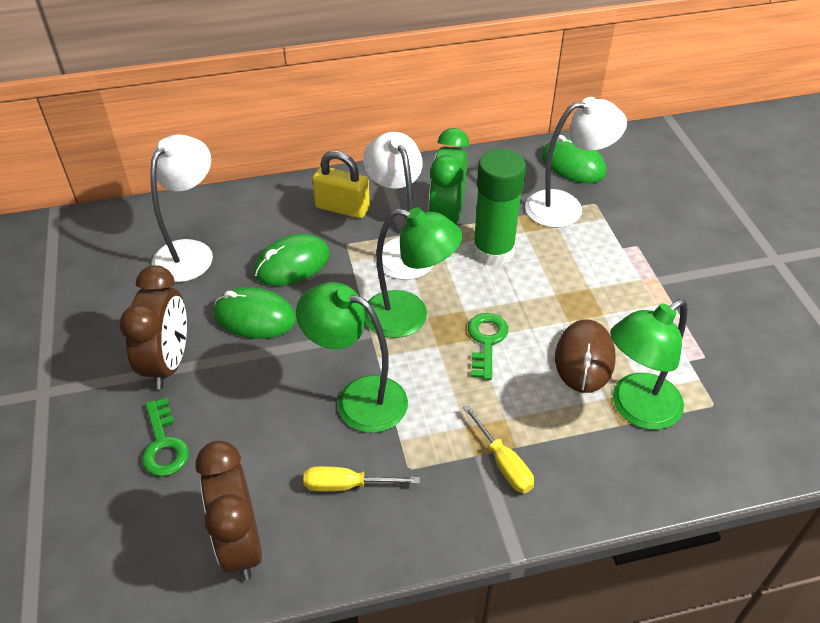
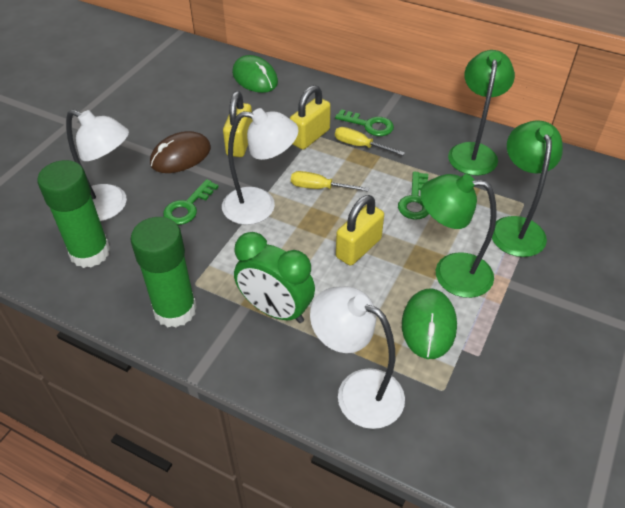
brown clock: 2 -> 0
green glue stick: 1 -> 2
green key: 2 -> 3
green mouse: 3 -> 2
yellow padlock: 1 -> 3

